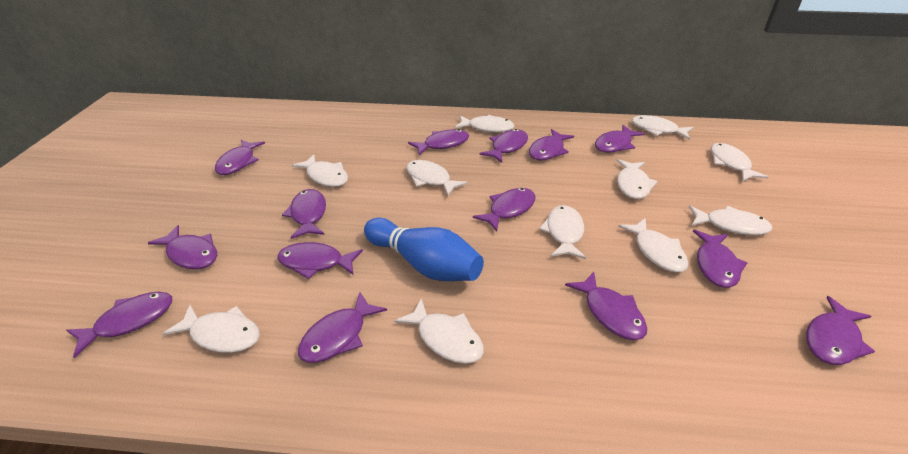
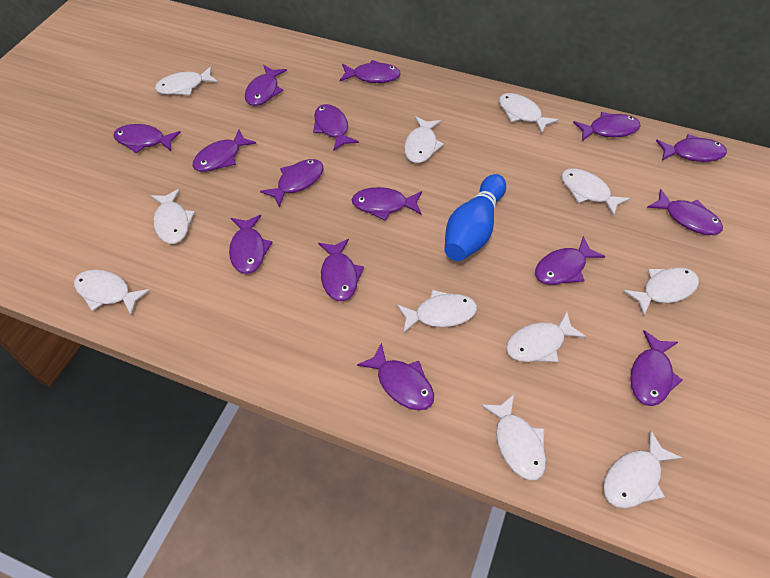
purple fish: 14 -> 15

